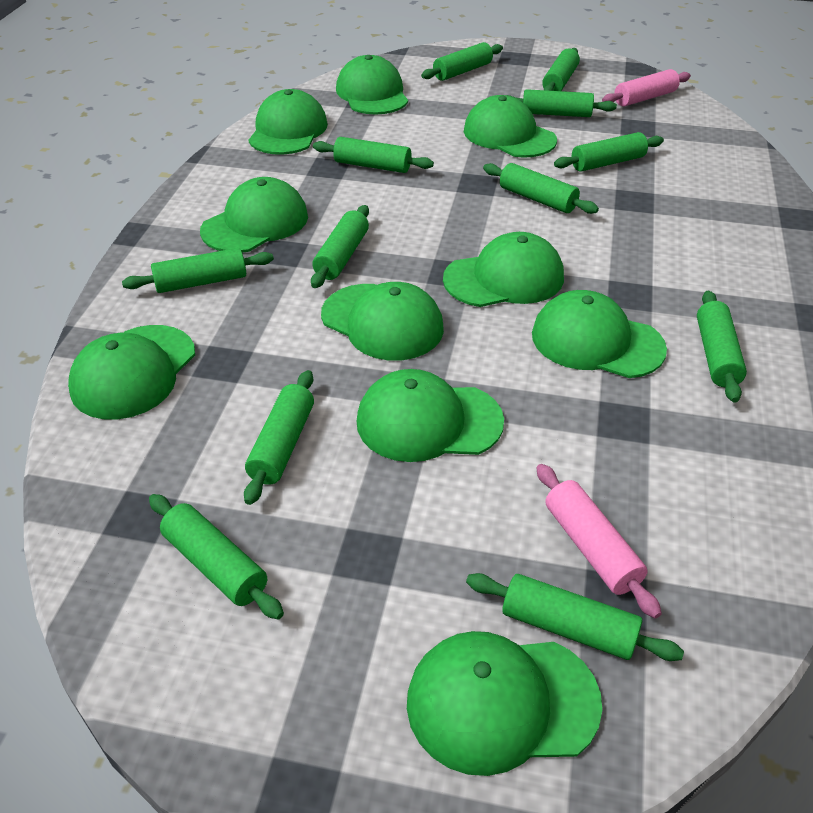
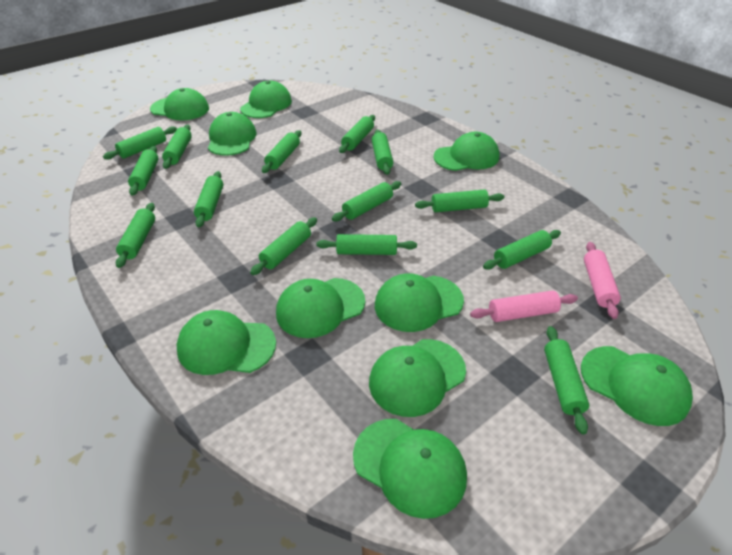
green rolling pin: 12 -> 14

